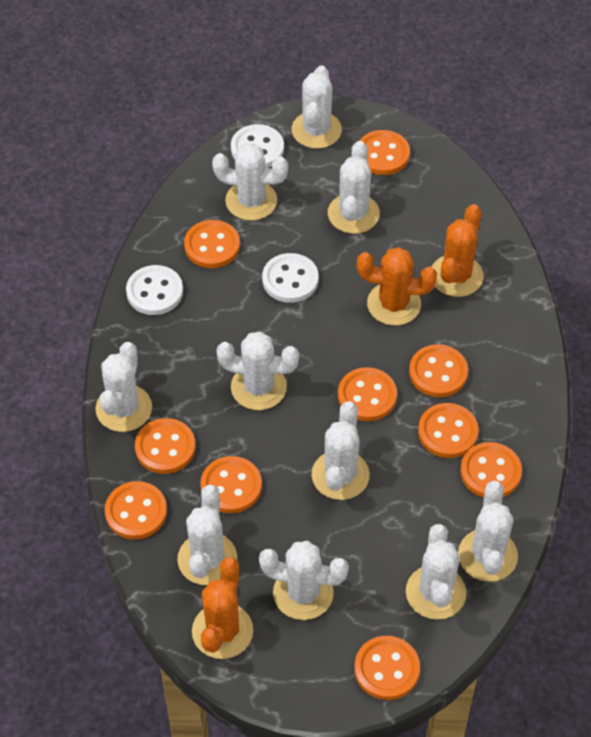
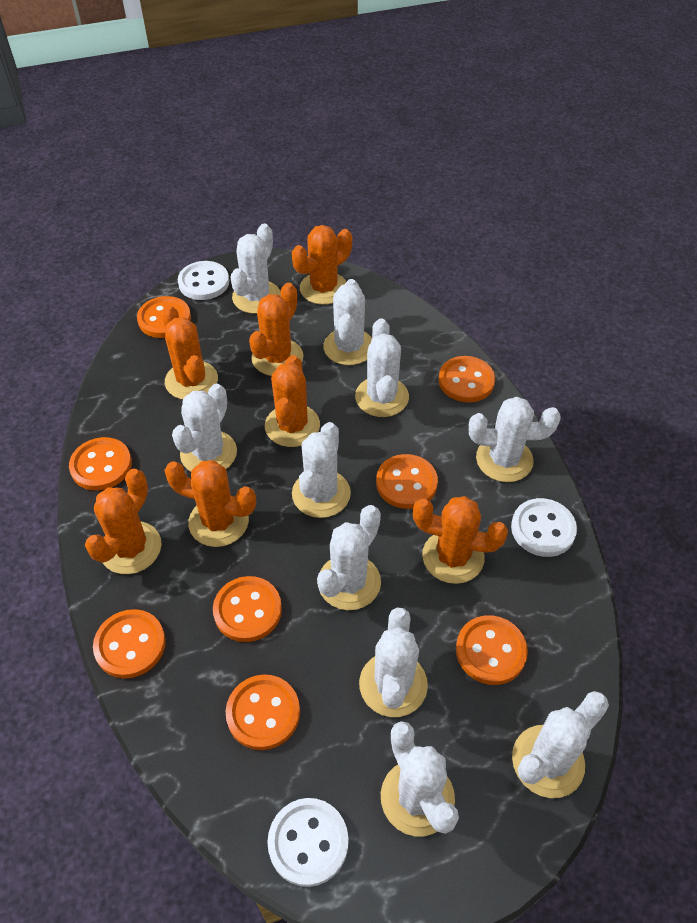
orange button: 10 -> 8
orange cactus: 3 -> 7

